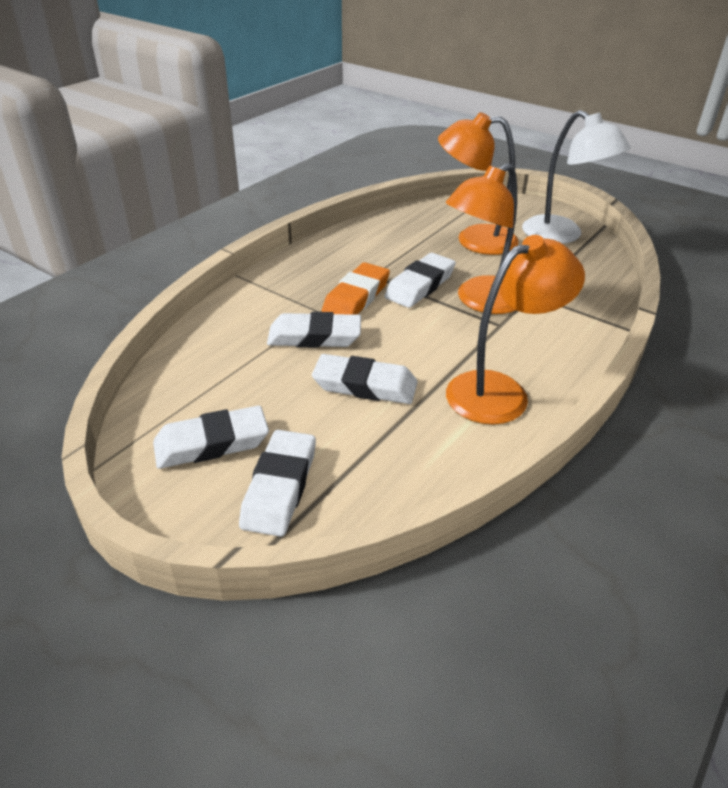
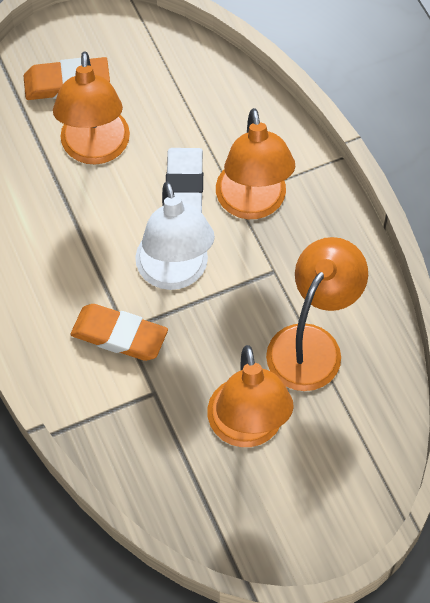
orange eraser: 1 -> 2
orange lamp: 3 -> 4
white eraser: 5 -> 1

